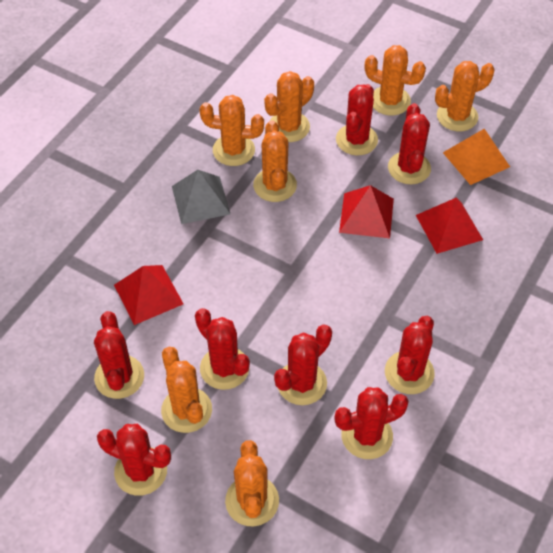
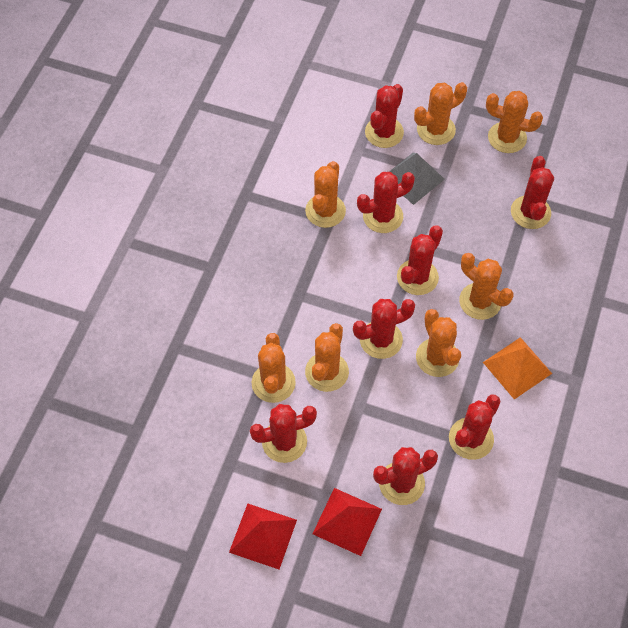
red pyramid: 3 -> 2

